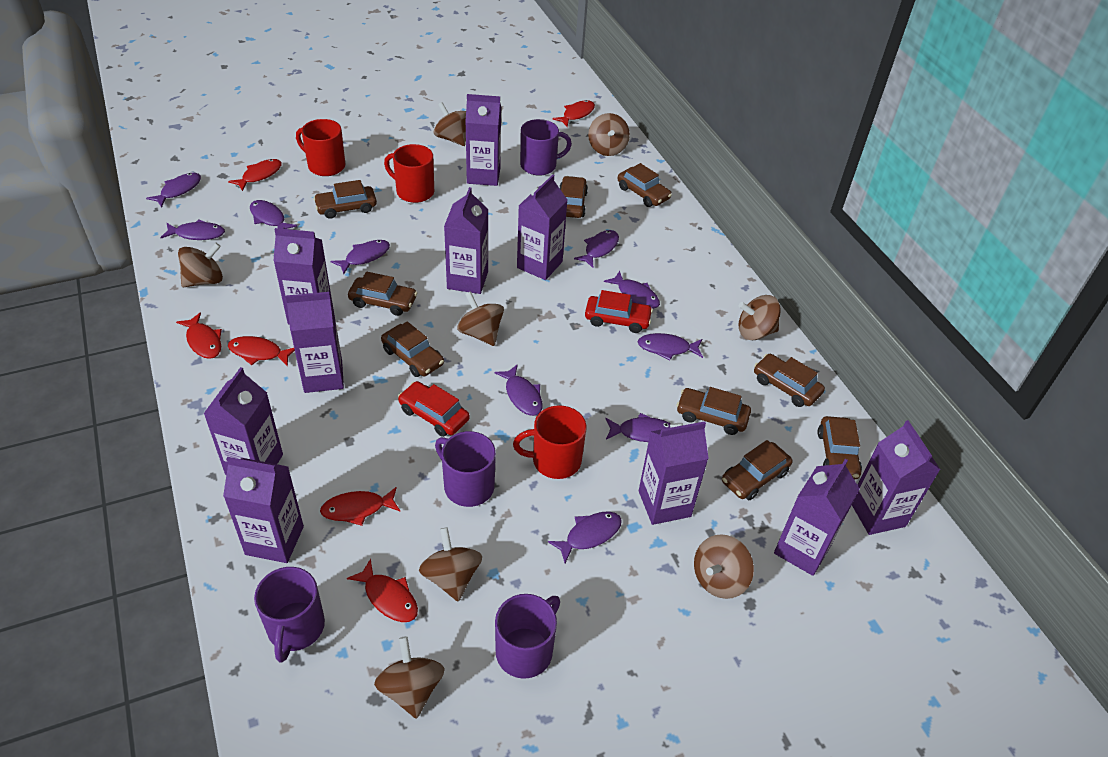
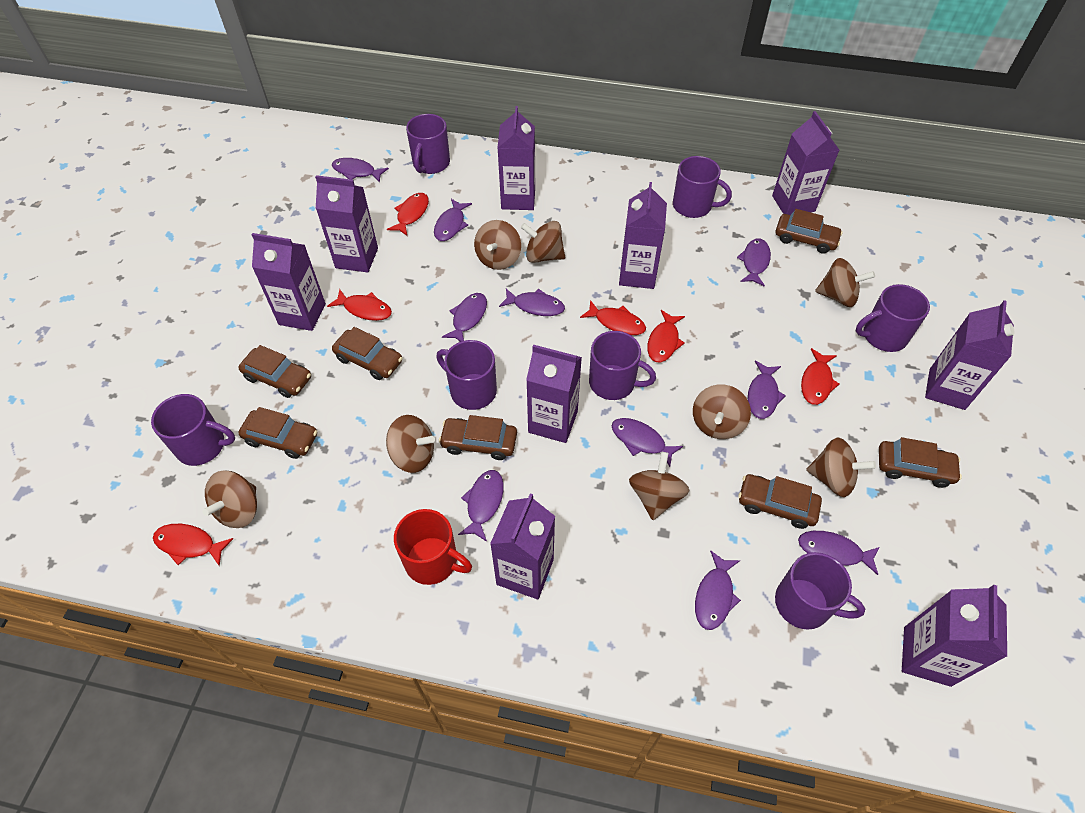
brown car: 9 -> 7
purple carton: 10 -> 9
purple mug: 4 -> 7
red car: 2 -> 0
red mug: 3 -> 1

